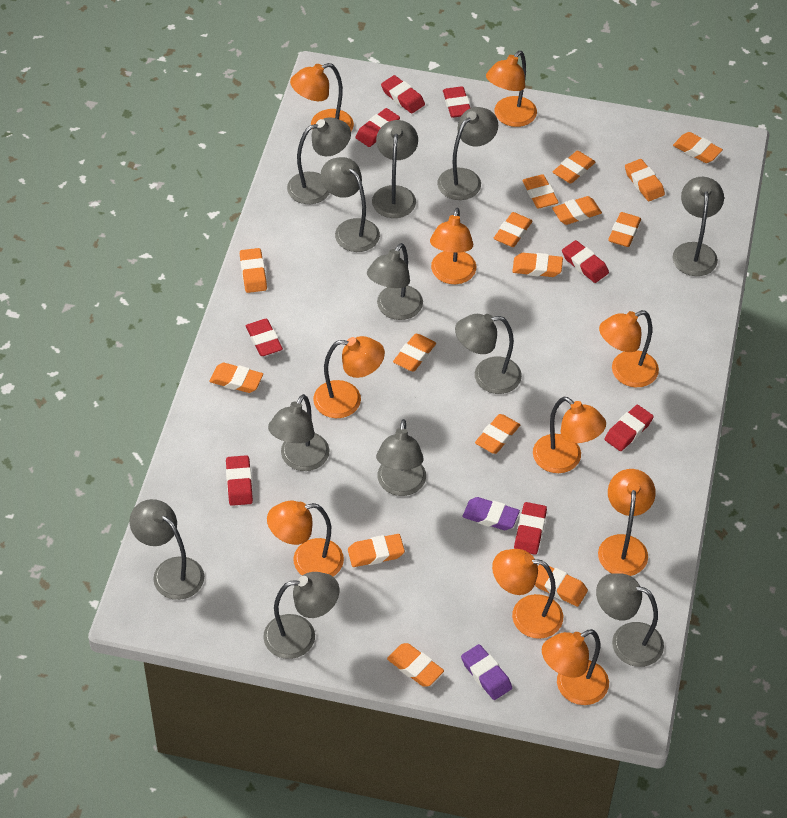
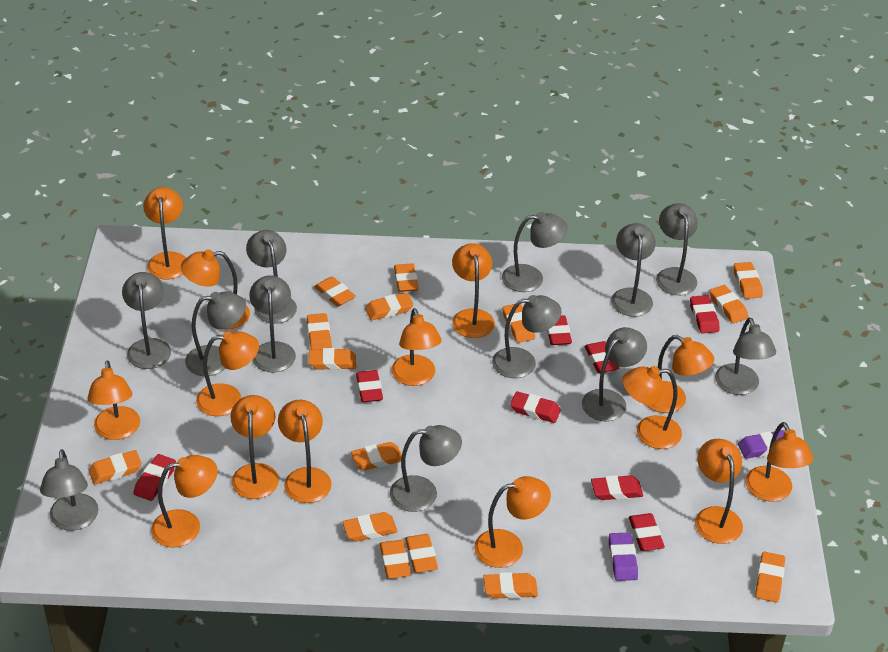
orange lamp: 10 -> 14

